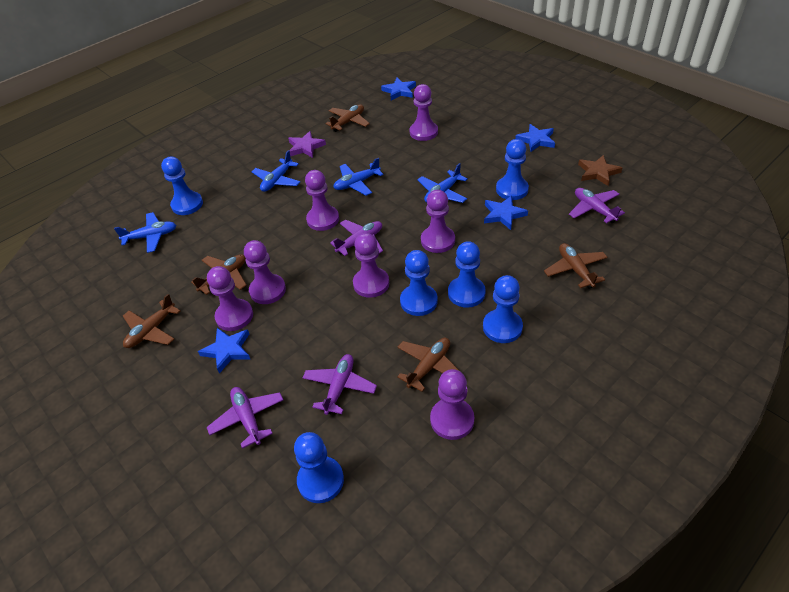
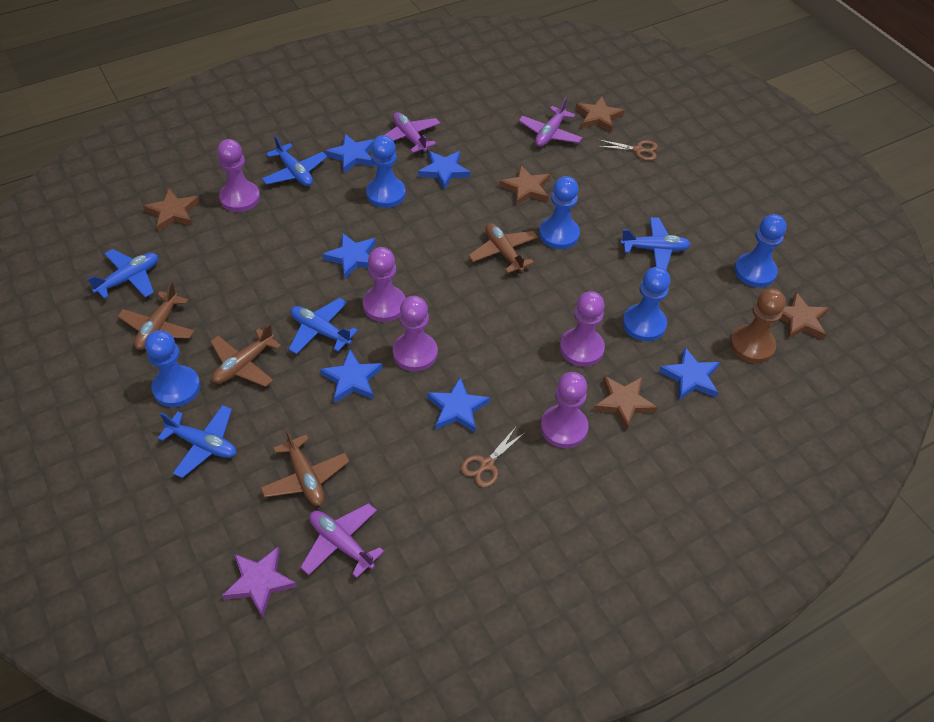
blue pawn: 6 -> 5
blue plane: 4 -> 5
blue star: 4 -> 6
brown pawn: 0 -> 1
brown plane: 5 -> 4
brown scissors: 0 -> 2
brown star: 1 -> 5
purple pawn: 7 -> 5
purple plane: 4 -> 3

